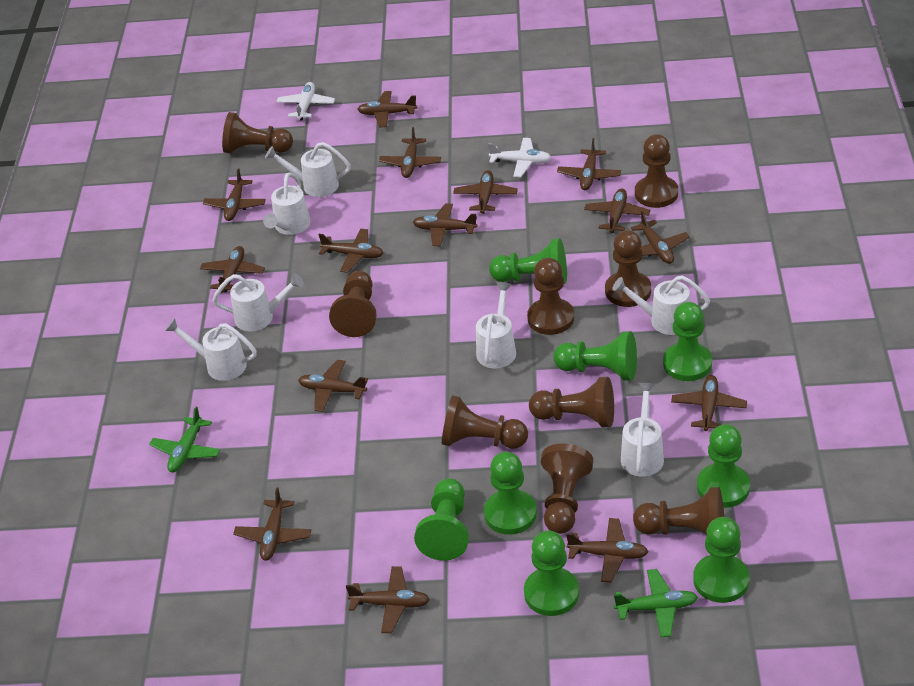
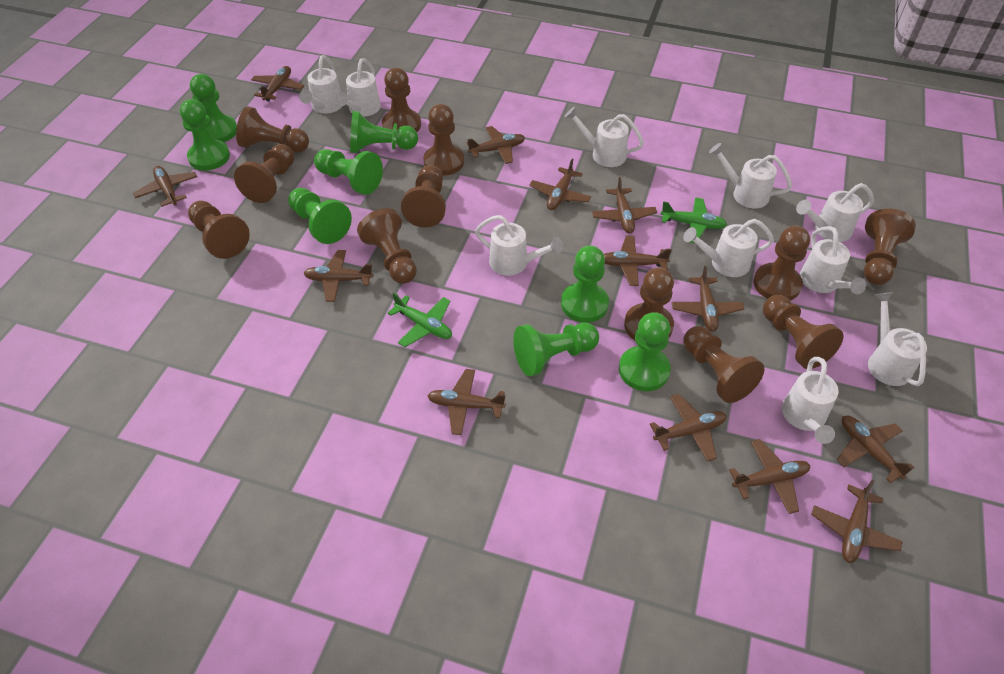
brown pawn: 9 -> 12
brown plane: 15 -> 13
white plane: 2 -> 0
white watering can: 7 -> 10

